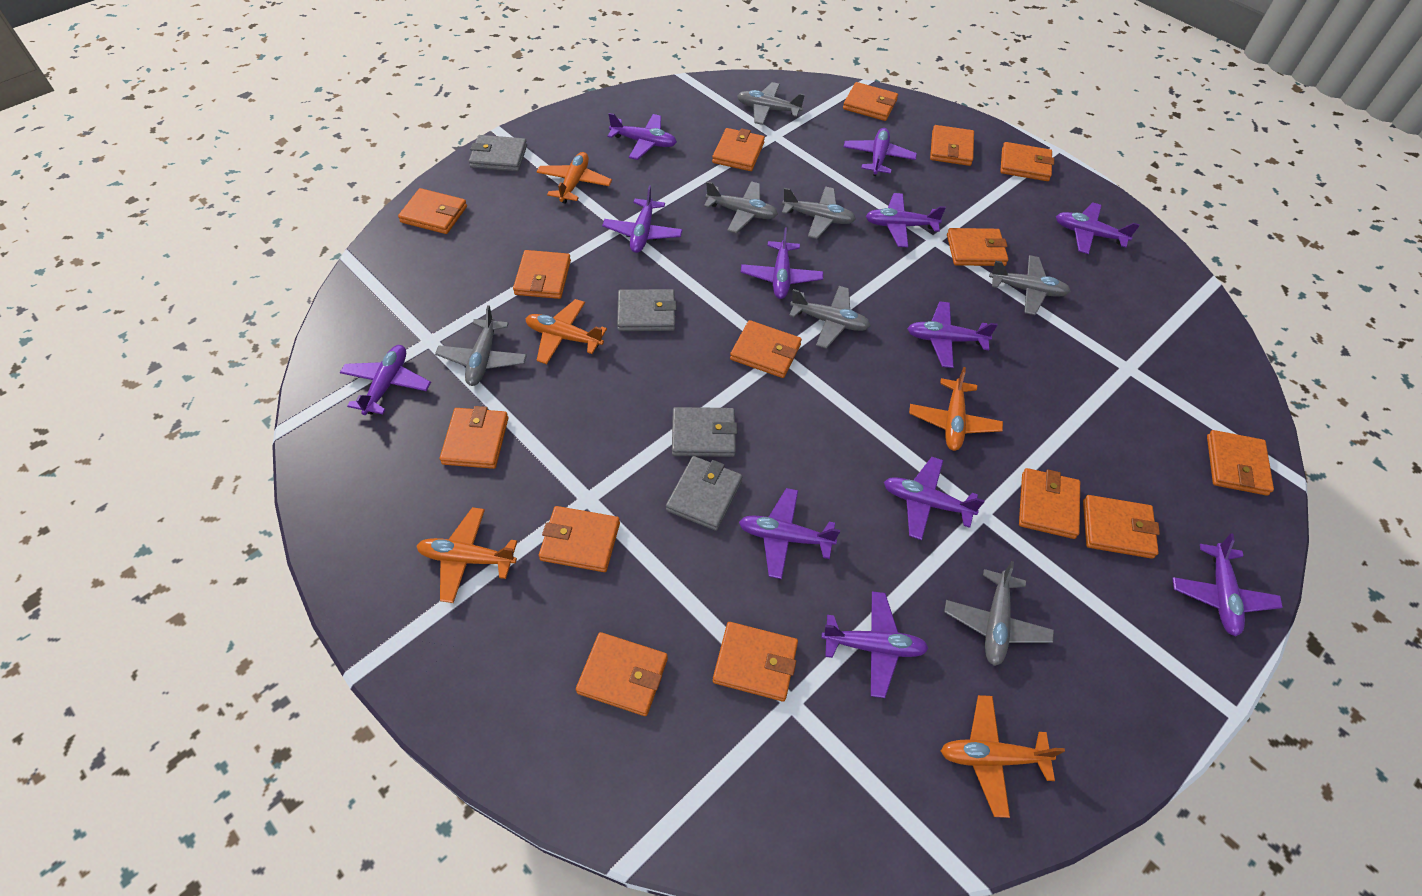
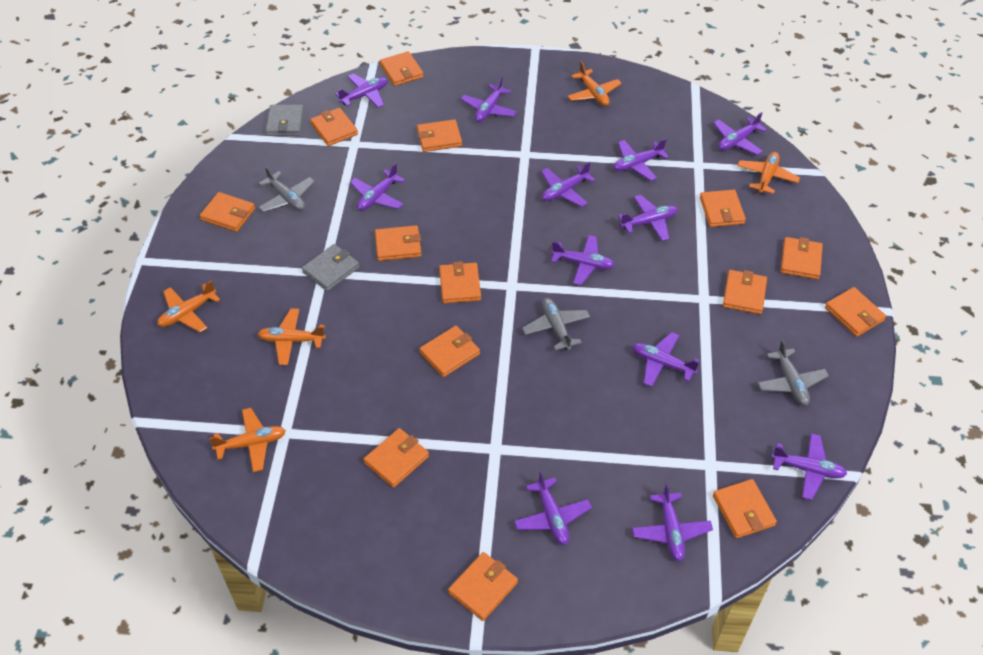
grey plane: 7 -> 3
grey wallet: 4 -> 2
orange wallet: 15 -> 14

